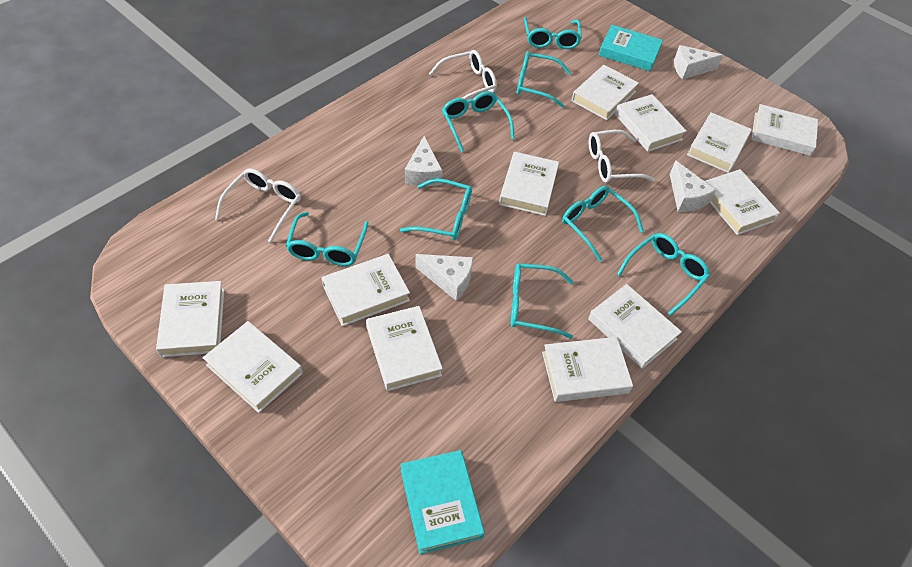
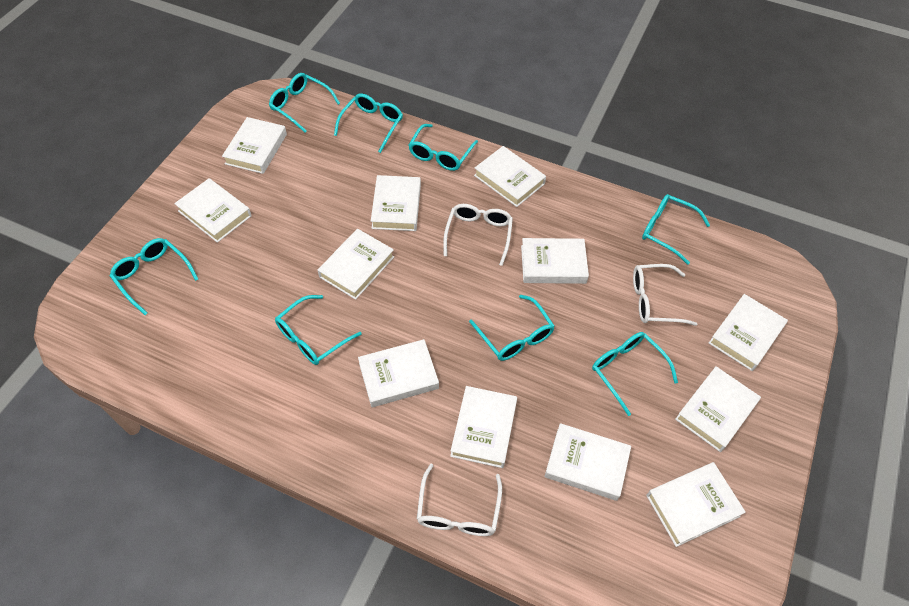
turquoise book: 2 -> 0
white cheese: 4 -> 0

